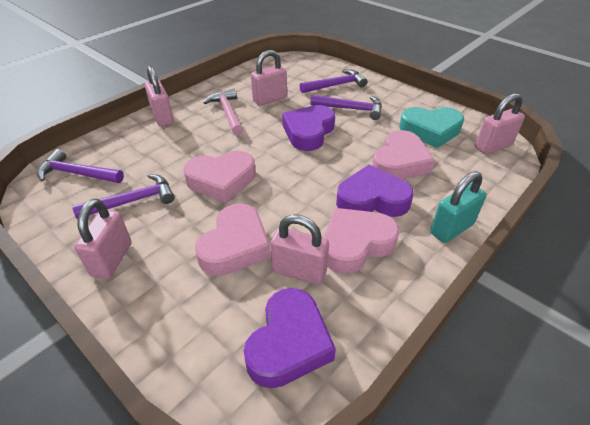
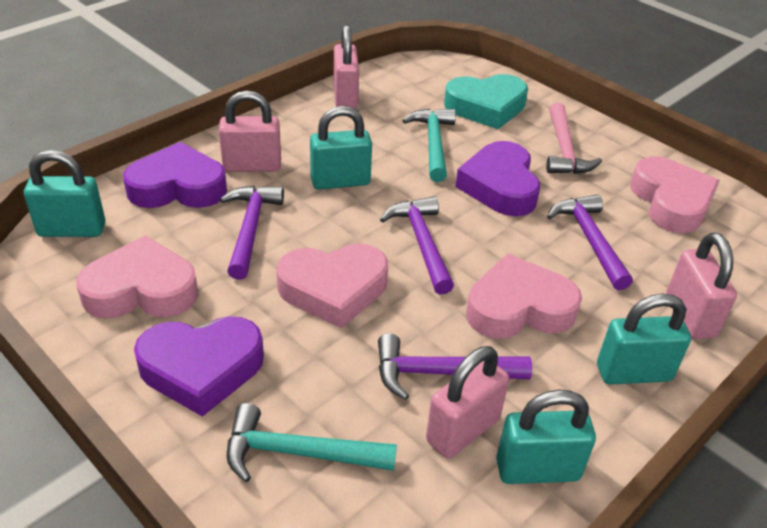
pink padlock: 5 -> 4
turquoise hammer: 0 -> 2
turquoise padlock: 1 -> 4

